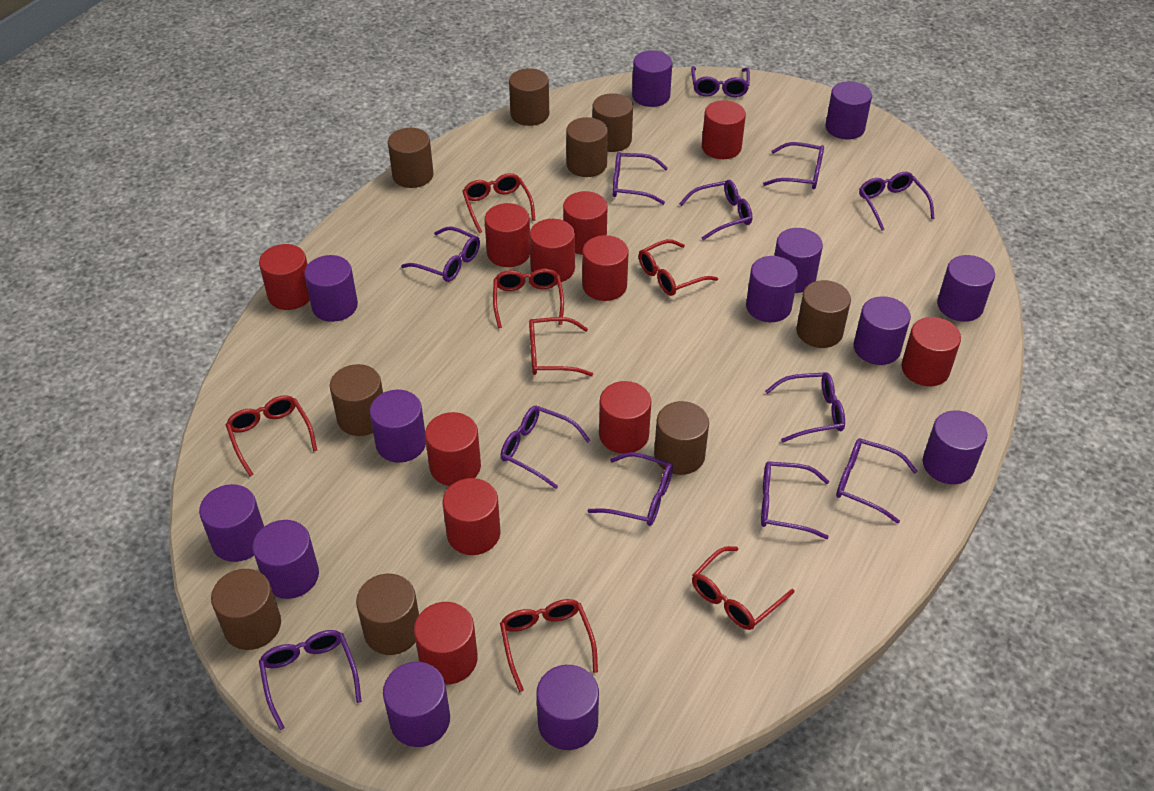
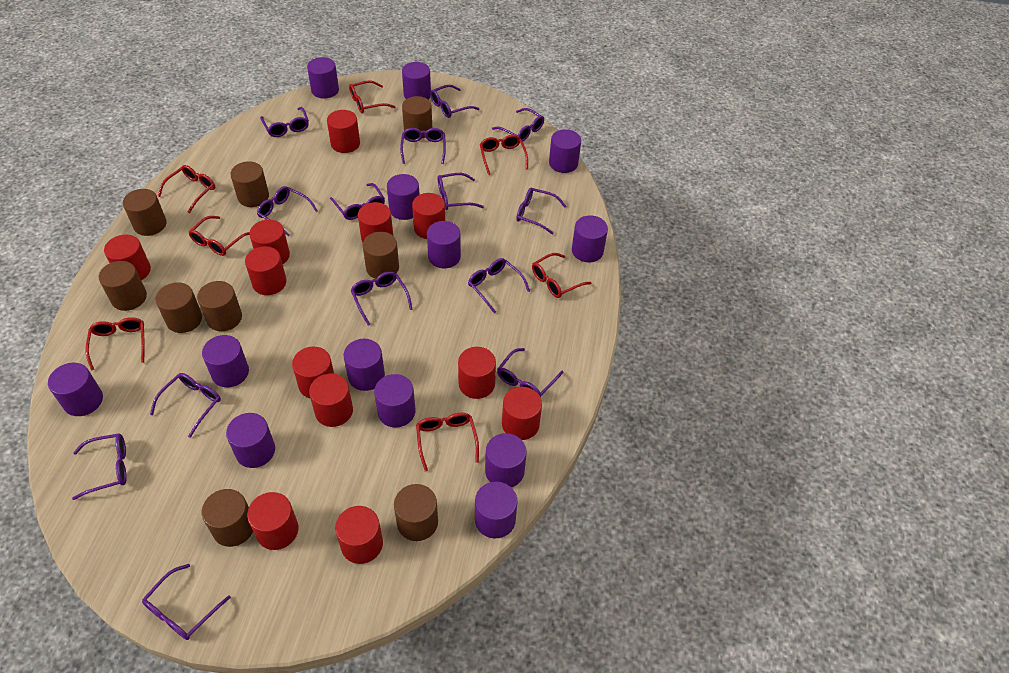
purple glasses: 12 -> 14
red cylinder: 11 -> 12

